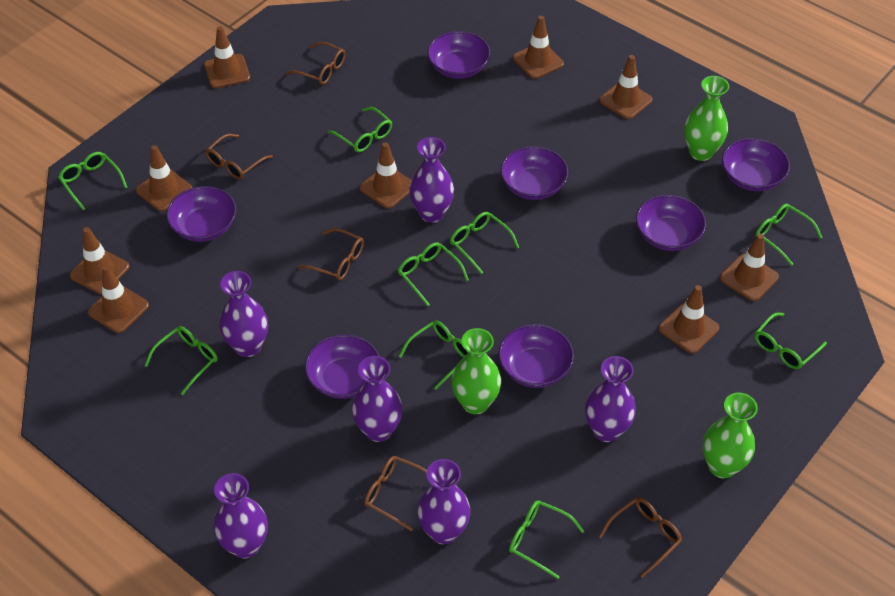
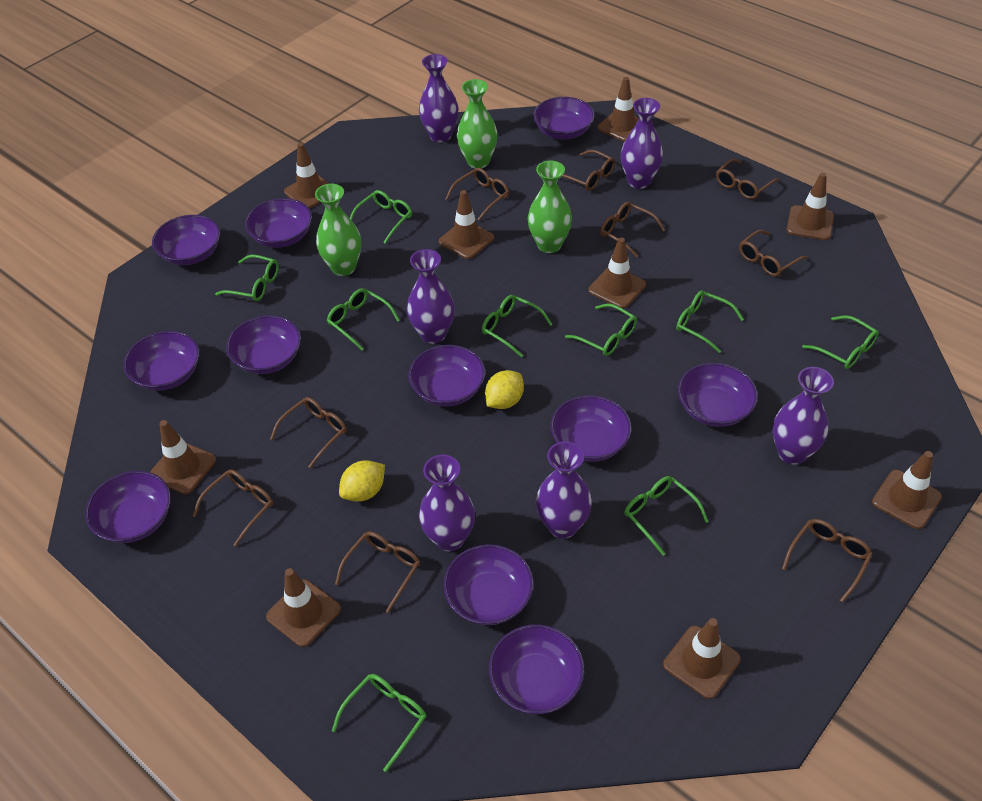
brown glasses: 5 -> 9
purple bowl: 7 -> 11
yellow lemon: 0 -> 2

